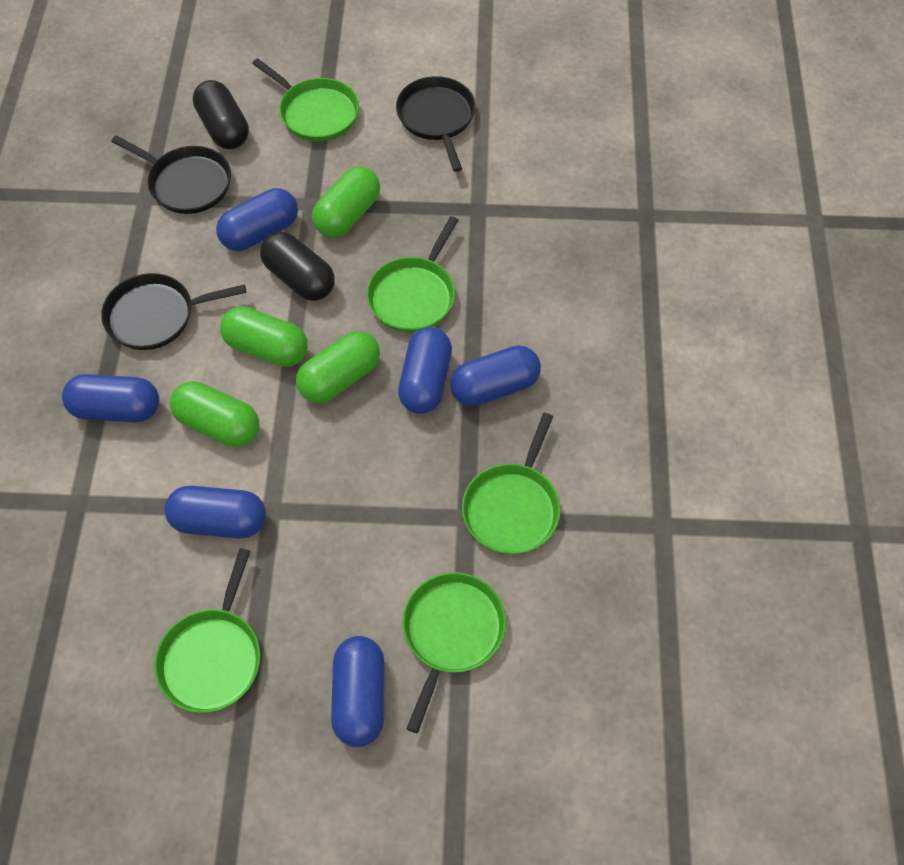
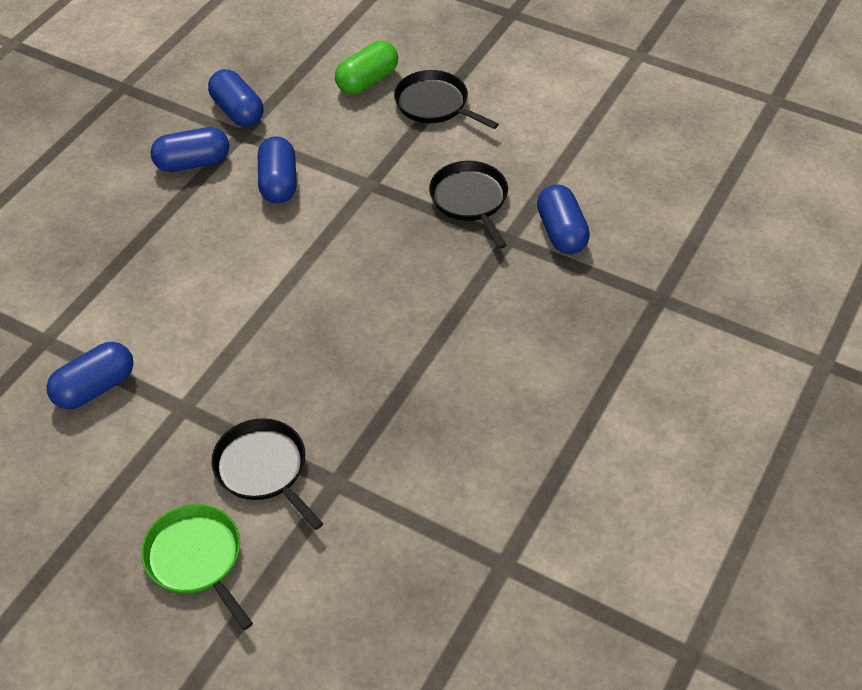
black capsule: 2 -> 0
blue capsule: 6 -> 5
green capsule: 4 -> 1
green pan: 5 -> 1

